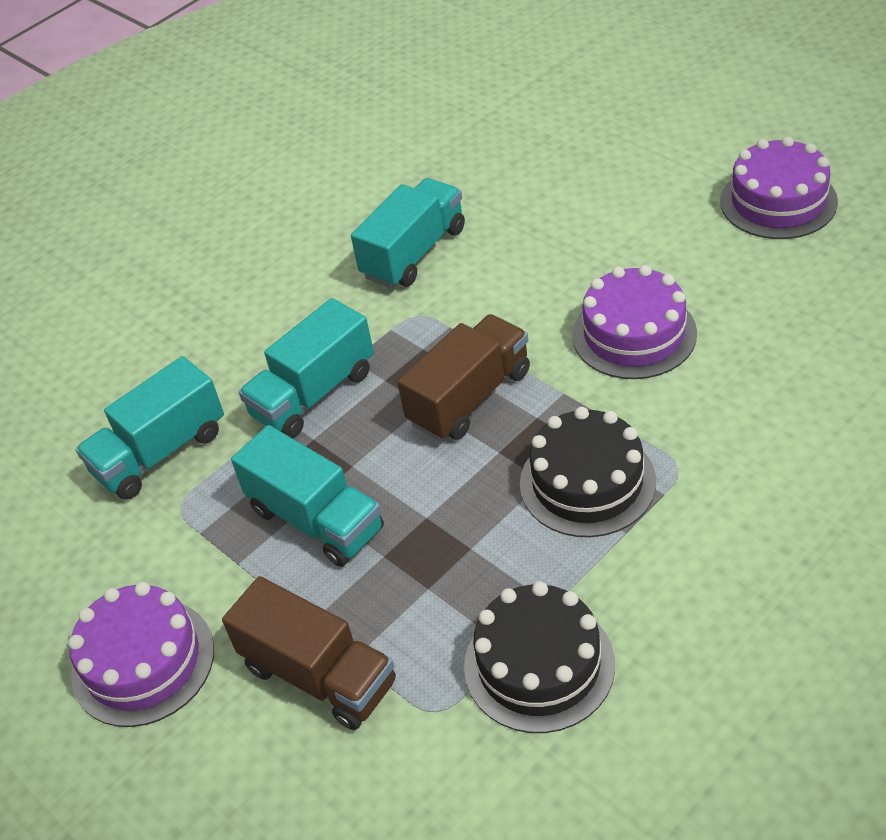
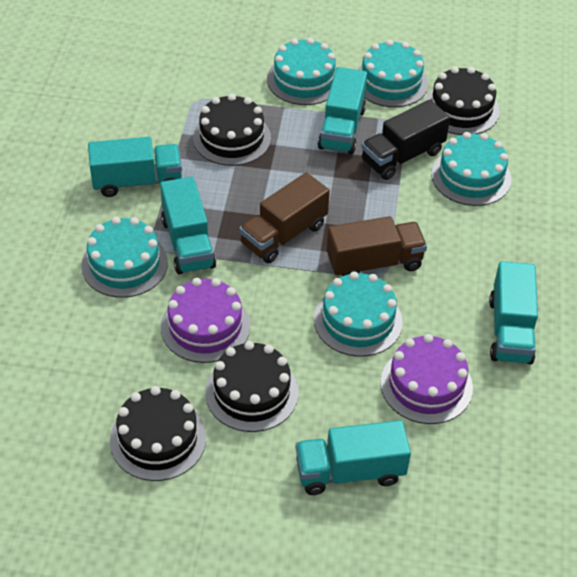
black cake: 2 -> 4
black truck: 0 -> 1
purple cake: 3 -> 2
turquoise cake: 0 -> 5
turquoise truck: 4 -> 5

